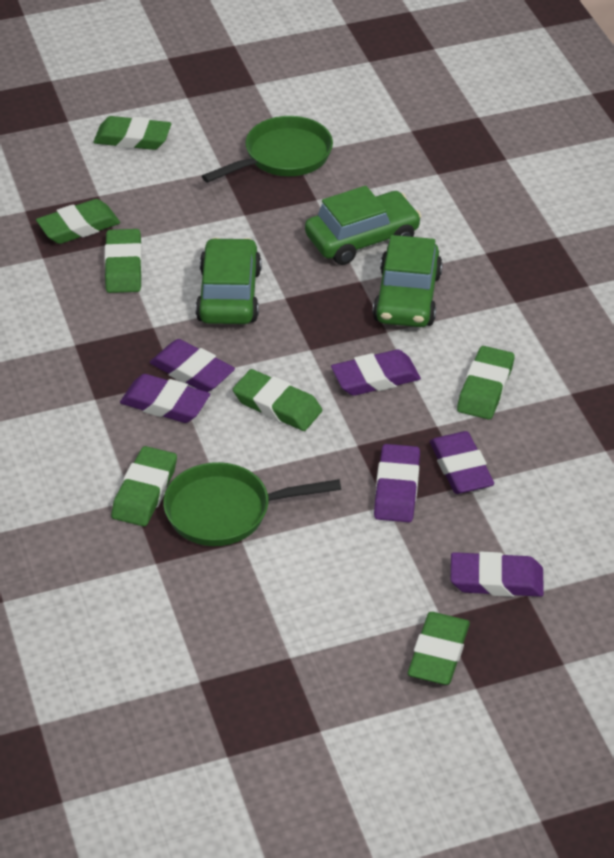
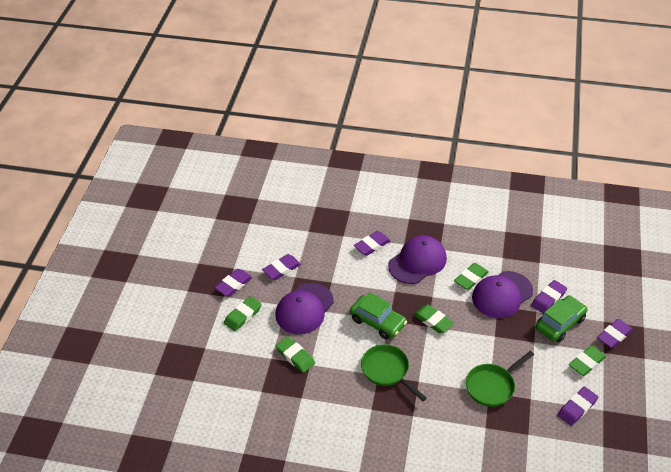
green car: 3 -> 2
green eraser: 7 -> 5
purple cap: 0 -> 3

